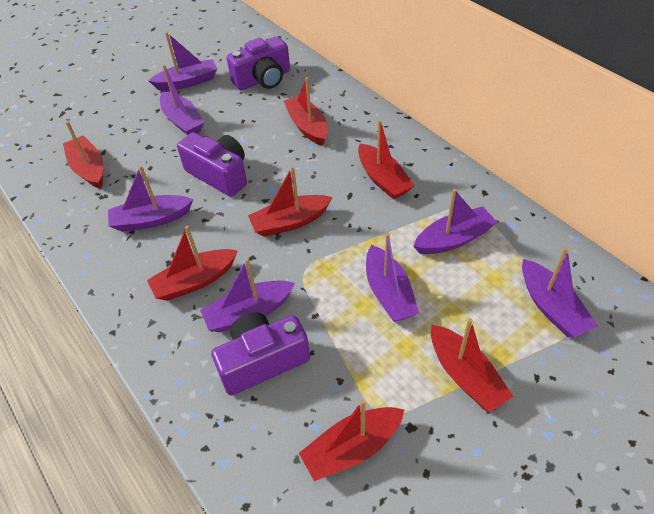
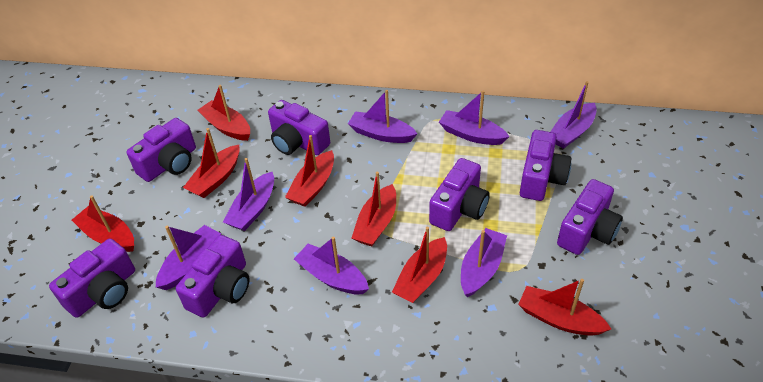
purple camera: 3 -> 7

